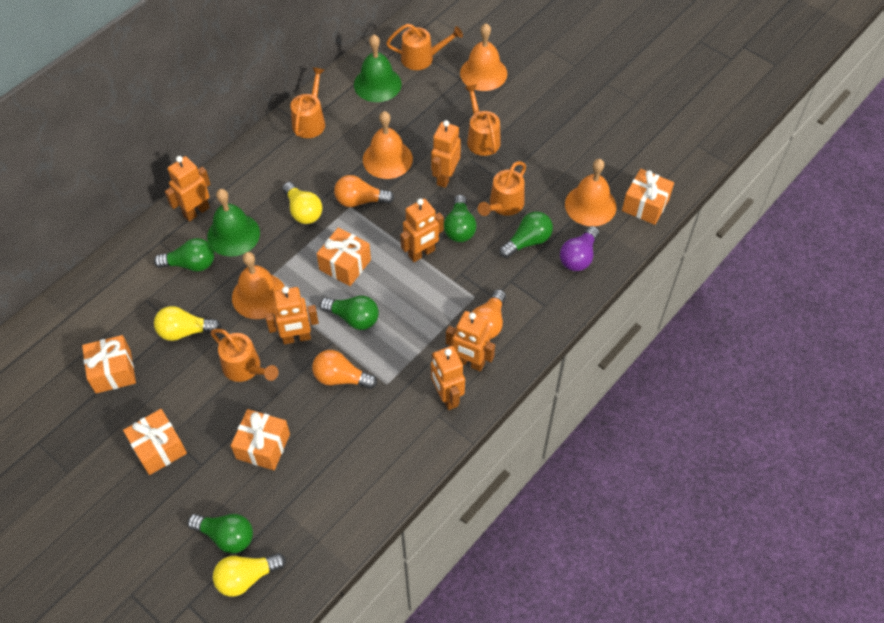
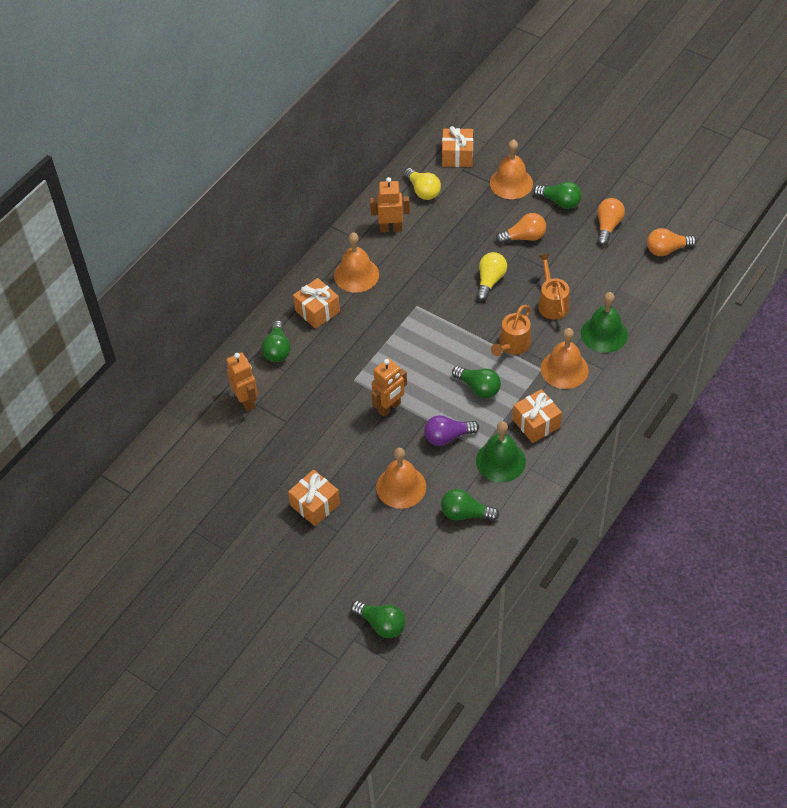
orange gift: 5 -> 4
orange robot: 6 -> 3
orange watering can: 5 -> 2
yellow light bulb: 3 -> 2

